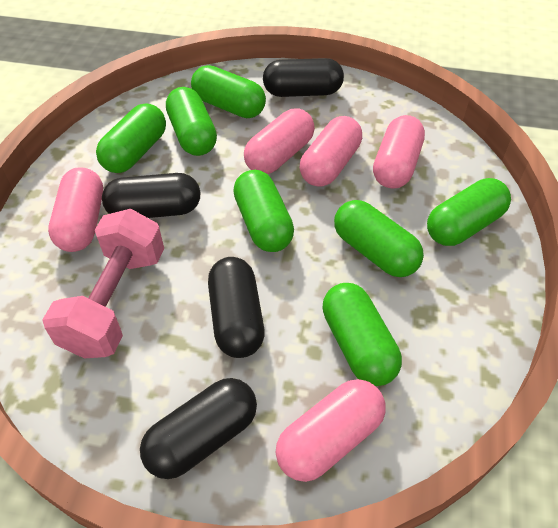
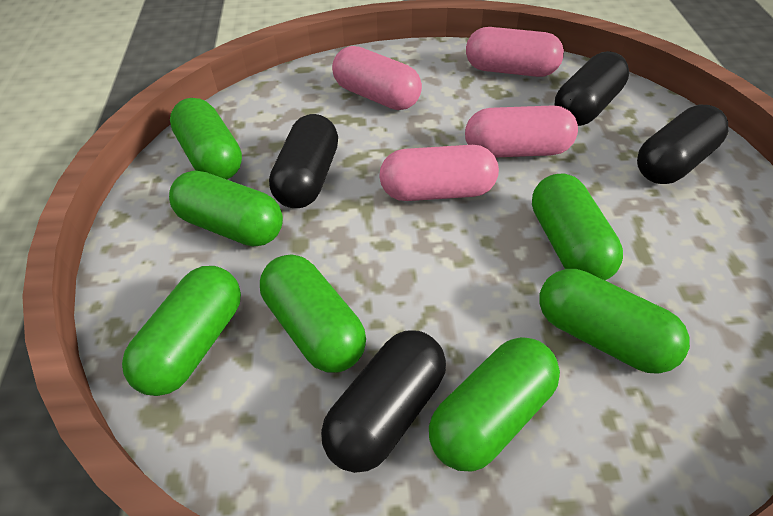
pink capsule: 5 -> 4
pink dumbbell: 1 -> 0

